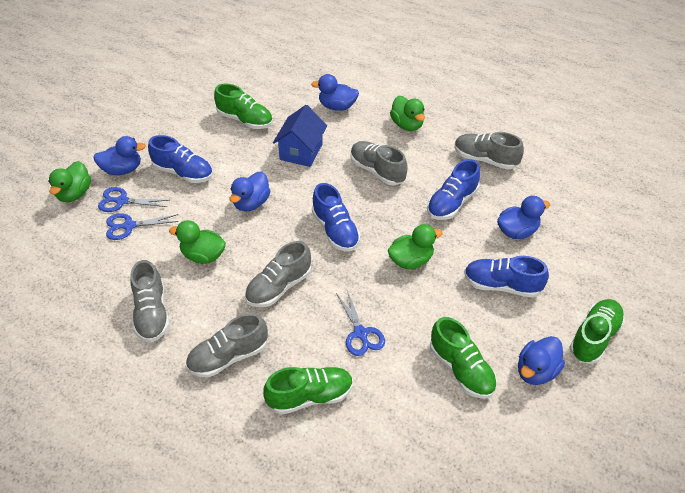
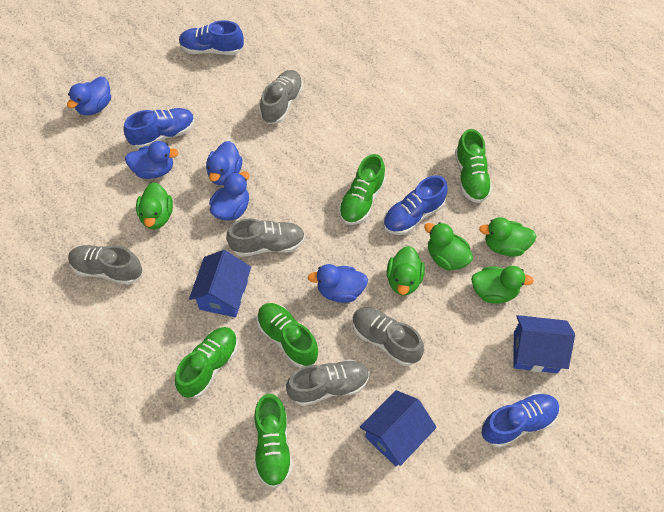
blue house: 1 -> 3
blue scissors: 3 -> 0
green duck: 4 -> 5
green shoe: 4 -> 5

